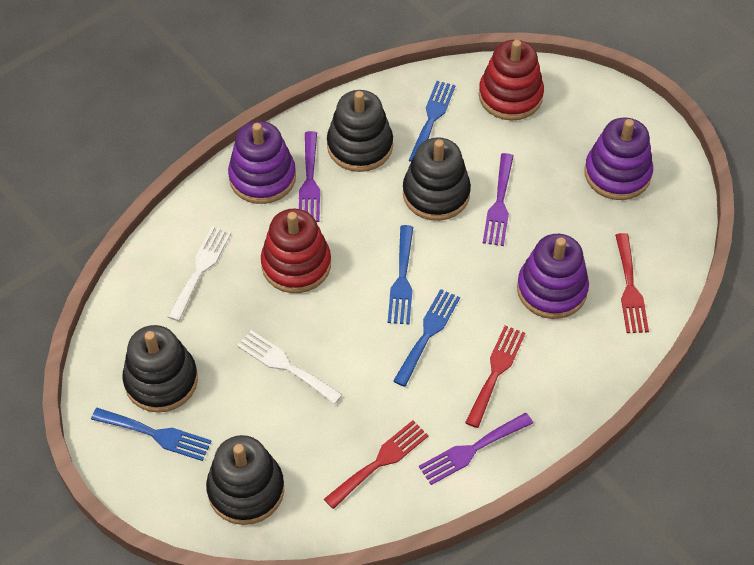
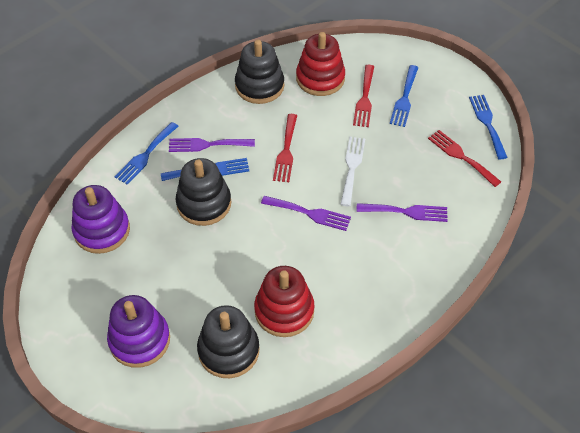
black stacking toy: 4 -> 3
purple stacking toy: 3 -> 2
white fork: 2 -> 1

